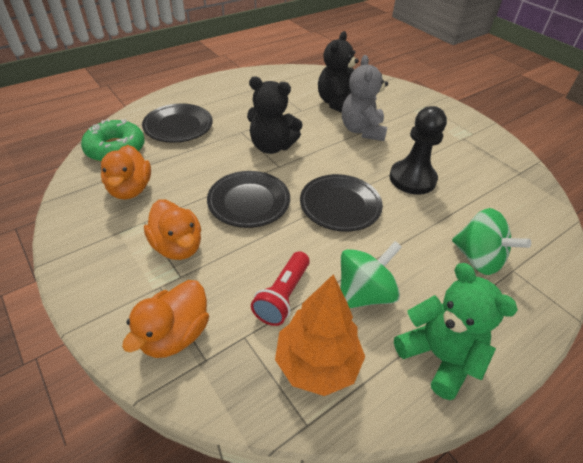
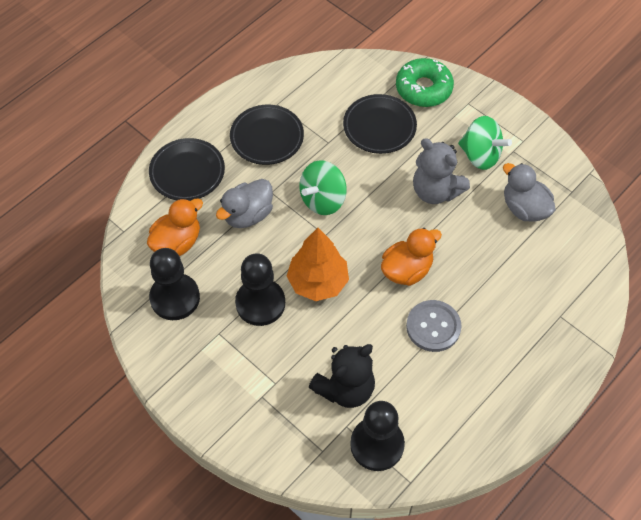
black pawn: 1 -> 3
black teddy bear: 2 -> 1
green teddy bear: 1 -> 0
grey button: 0 -> 1
grey duck: 0 -> 2
orange duck: 3 -> 2
red flashlight: 1 -> 0

